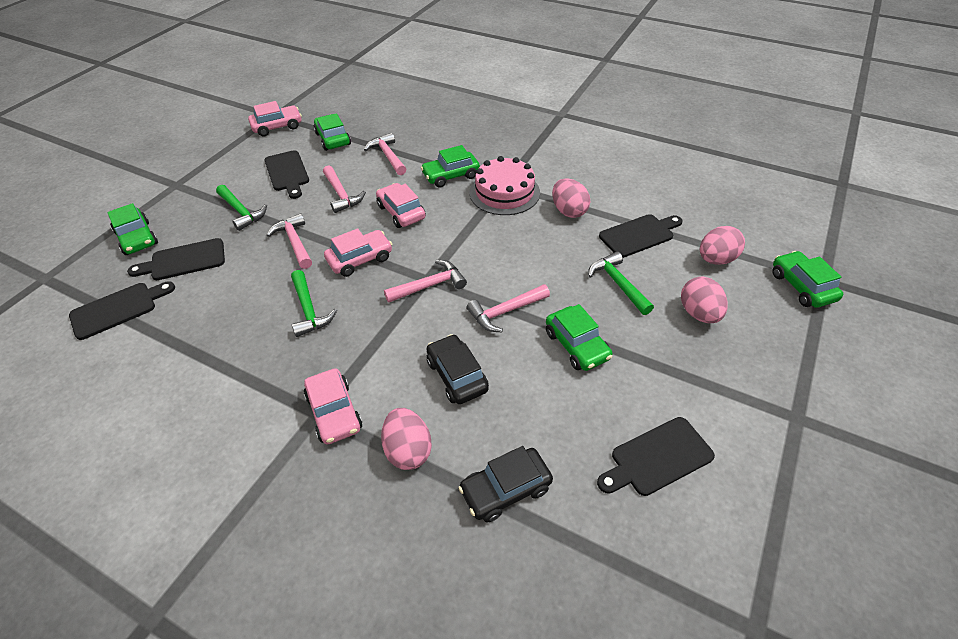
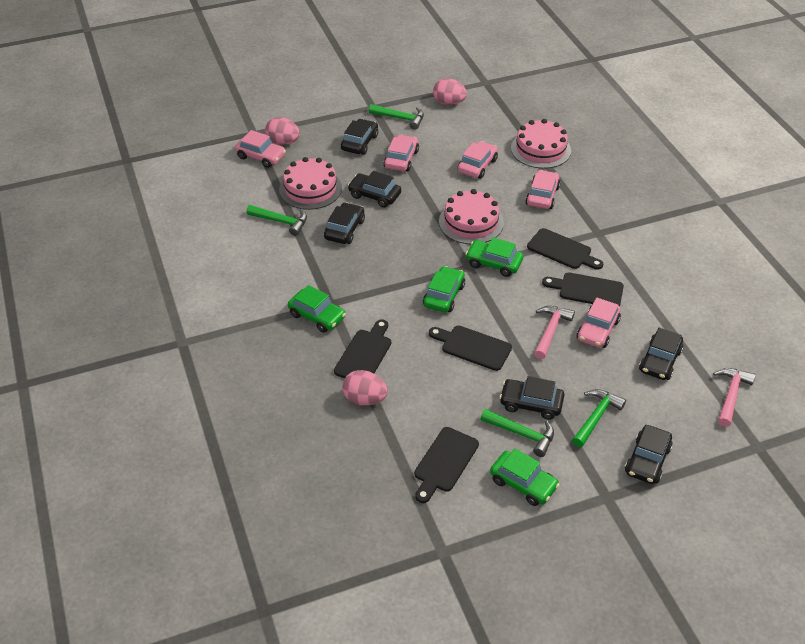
black car: 2 -> 6
green car: 5 -> 4
green hammer: 3 -> 4
pink cake: 1 -> 3
pink car: 4 -> 5
pink egg: 4 -> 3
pink hammer: 5 -> 2

